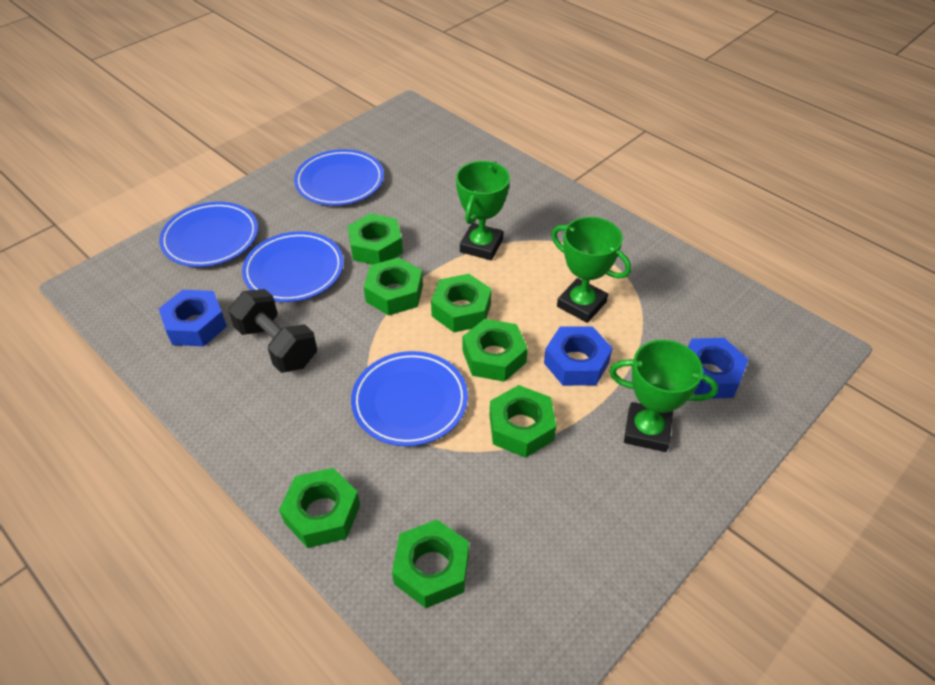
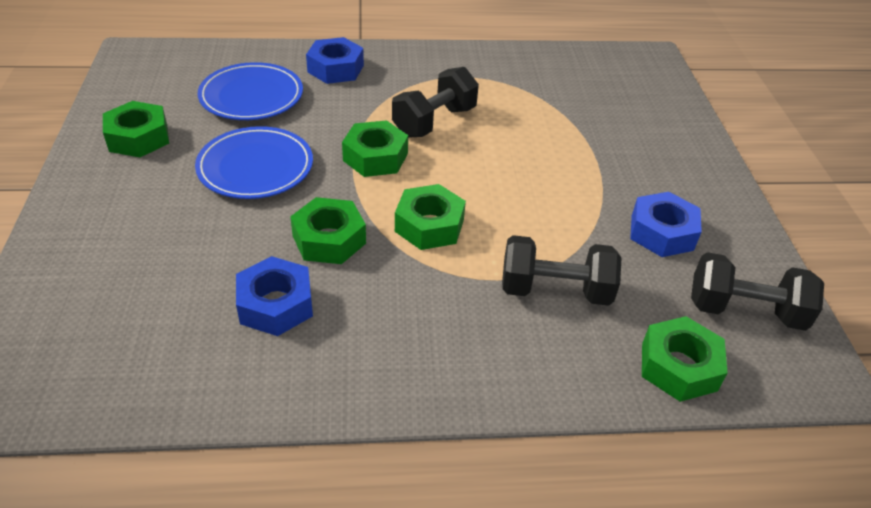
black dumbbell: 1 -> 3
blue plate: 4 -> 2
green nut: 7 -> 5
green trophy: 3 -> 0

